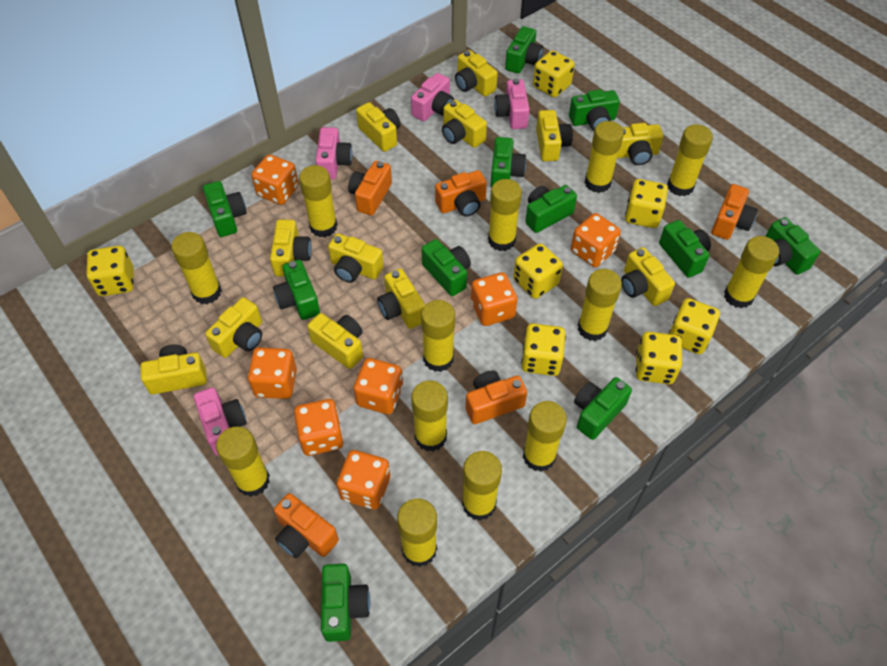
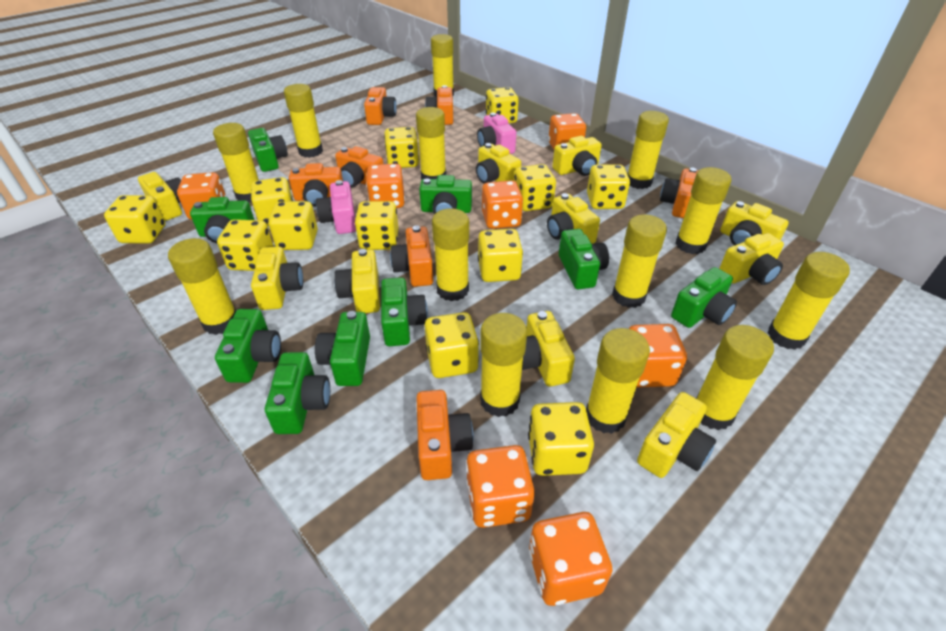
green camera: 11 -> 9
orange camera: 5 -> 7
pink camera: 4 -> 2
yellow camera: 12 -> 10
yellow dice: 7 -> 12

